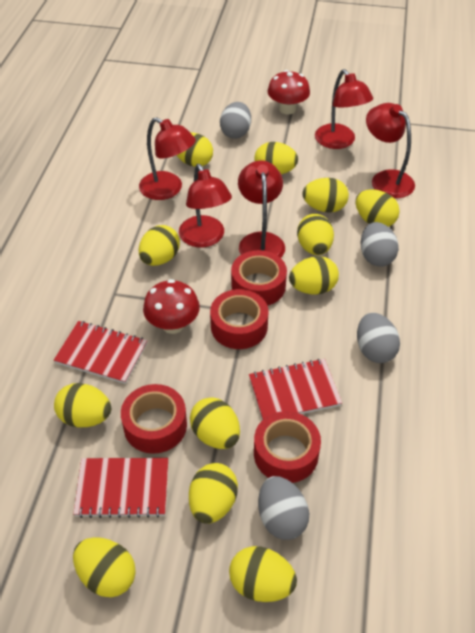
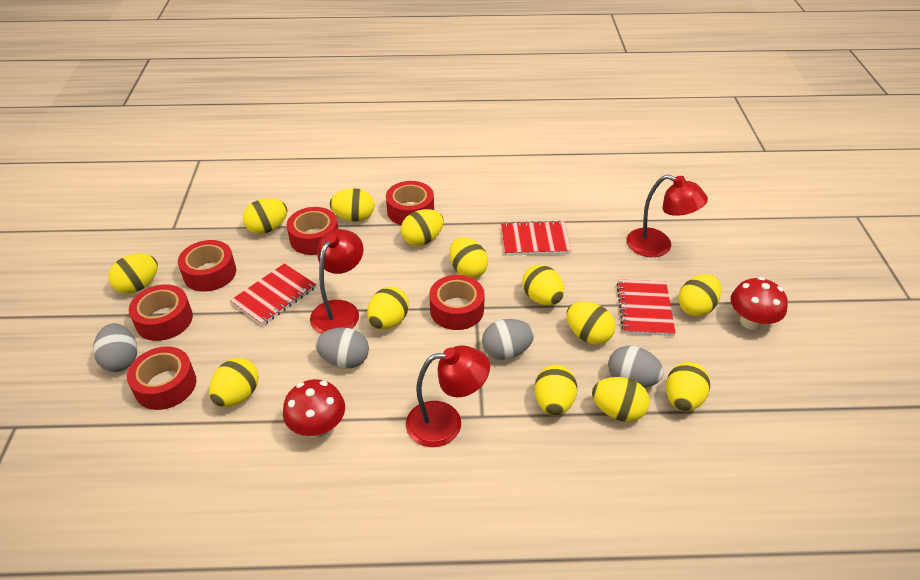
red lamp: 5 -> 3
red tape: 4 -> 6
yellow egg: 12 -> 13

